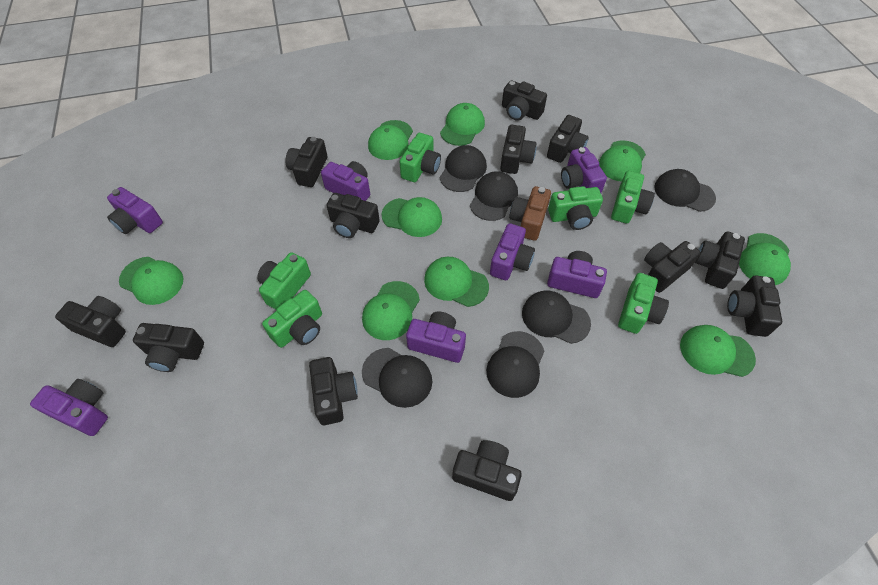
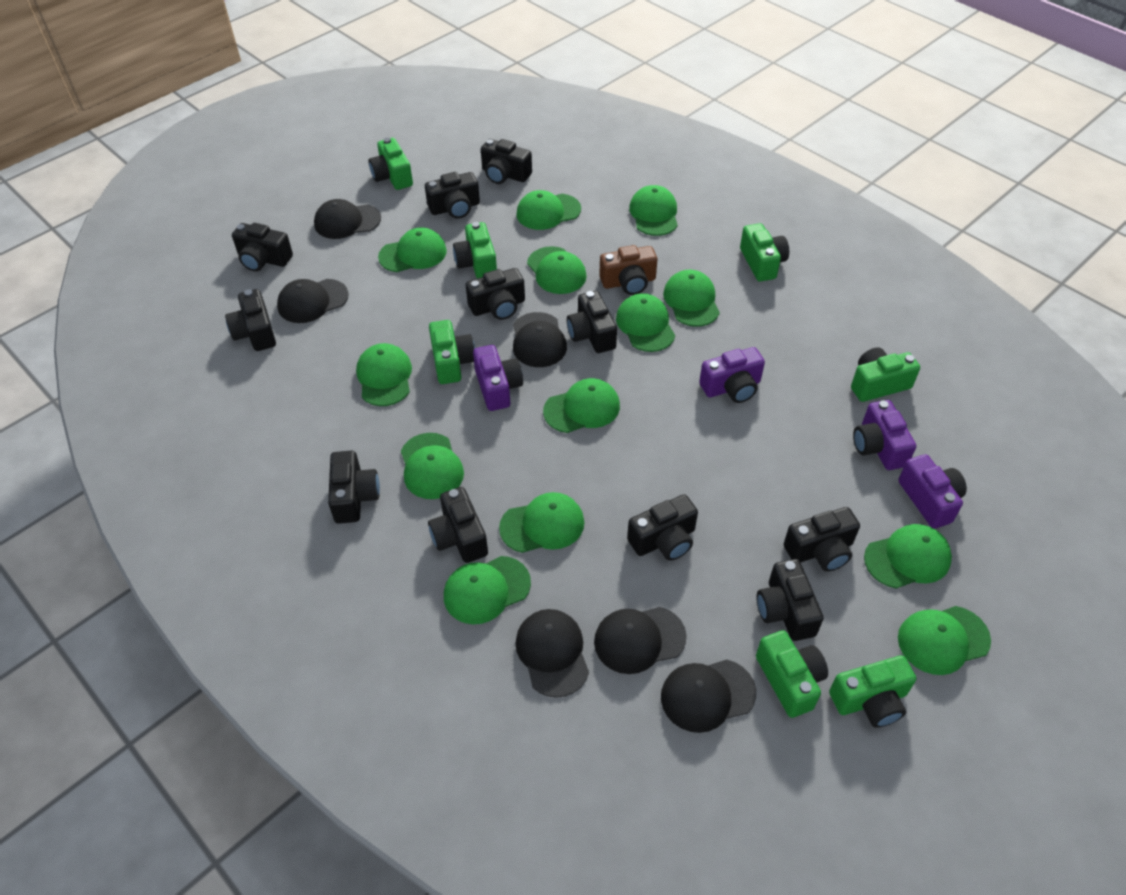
black camera: 12 -> 11
green camera: 6 -> 7
green cap: 9 -> 13
purple camera: 7 -> 4

